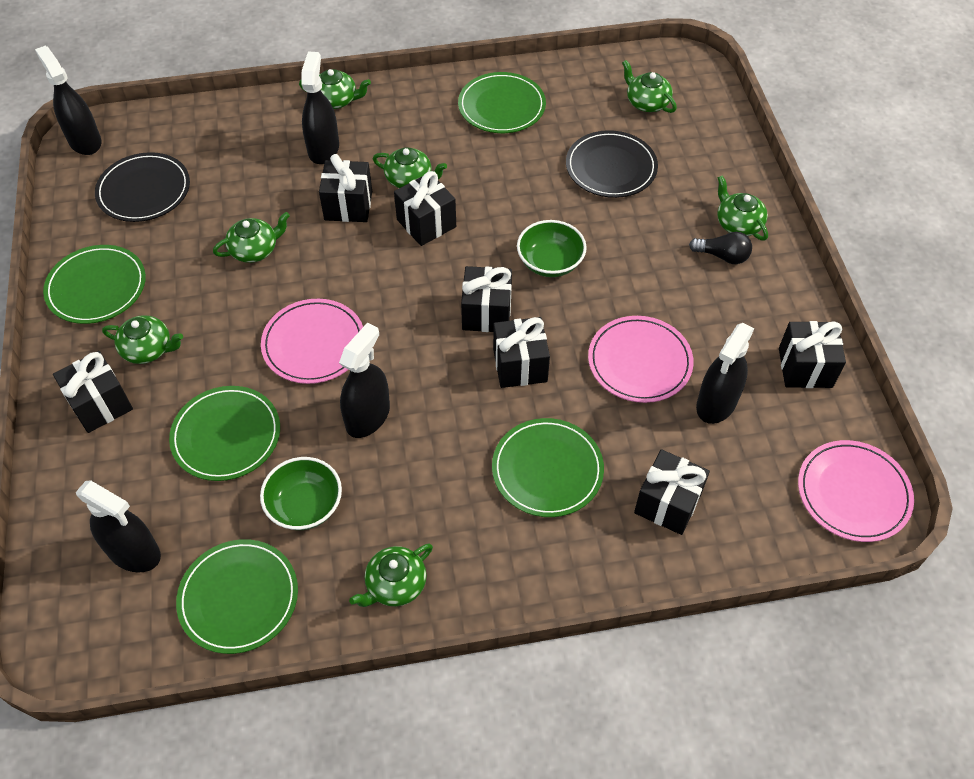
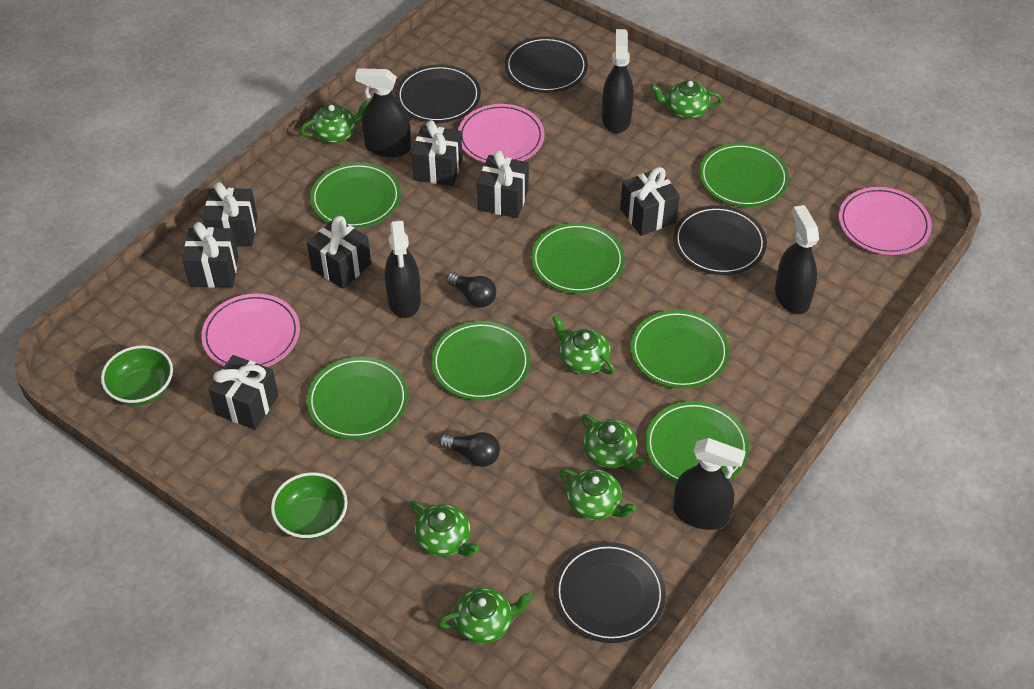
black light bulb: 1 -> 2
black plate: 2 -> 4
green plate: 5 -> 7

